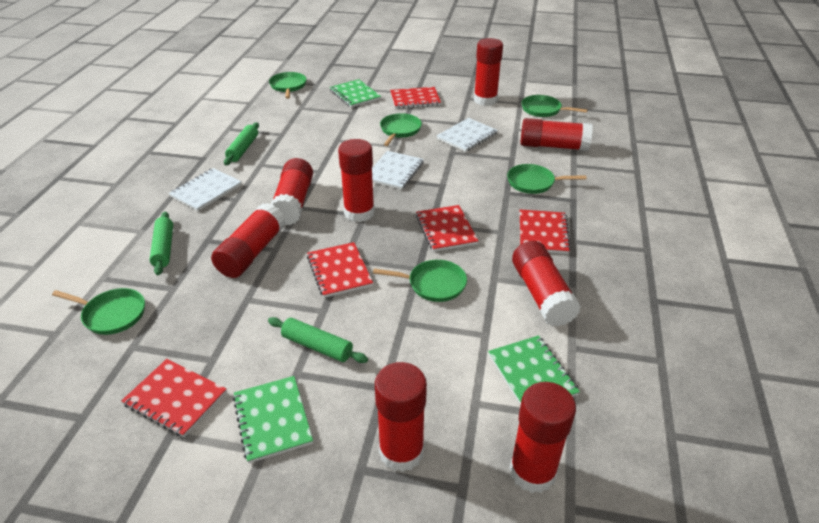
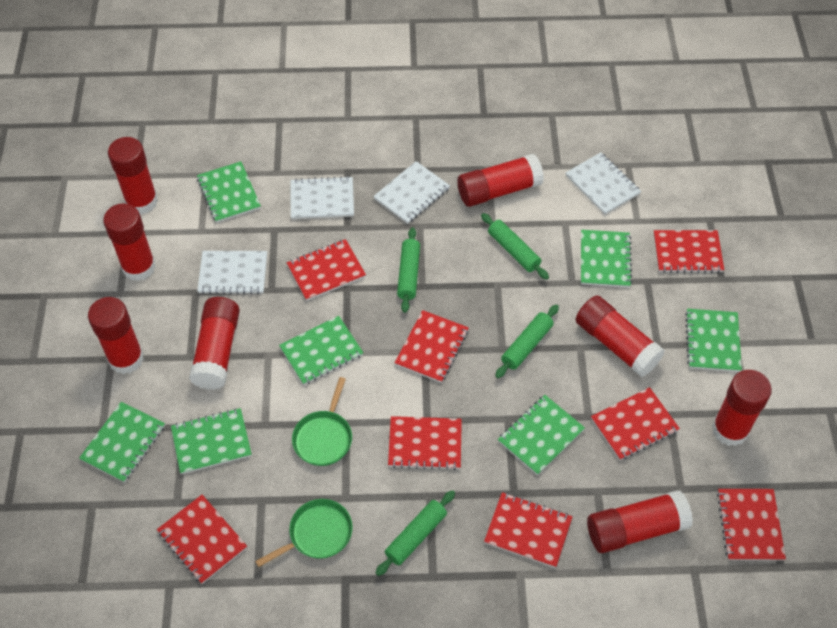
green notebook: 3 -> 7
green pan: 6 -> 2
green rolling pin: 3 -> 4
red notebook: 5 -> 8
white notebook: 3 -> 4

